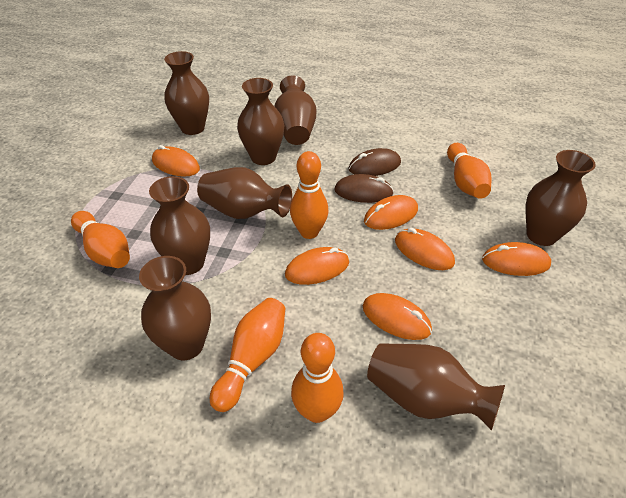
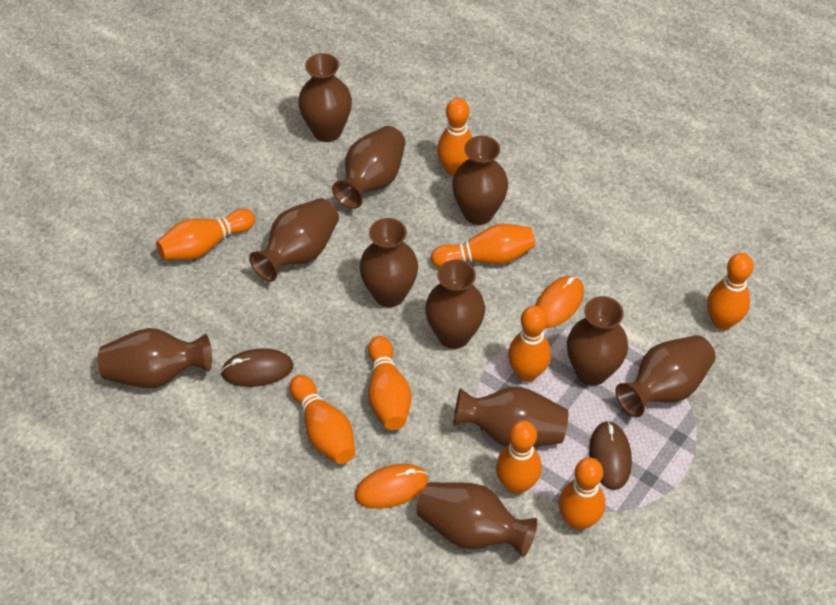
brown vase: 8 -> 11
orange bowling pin: 5 -> 9
orange mouse: 6 -> 2

